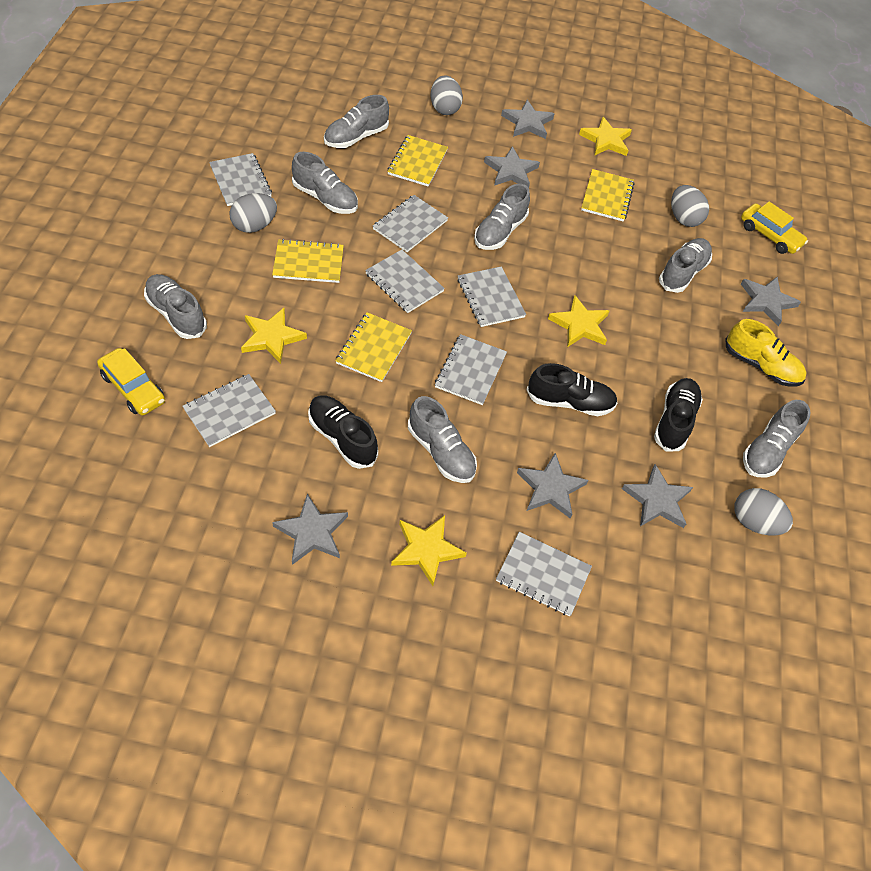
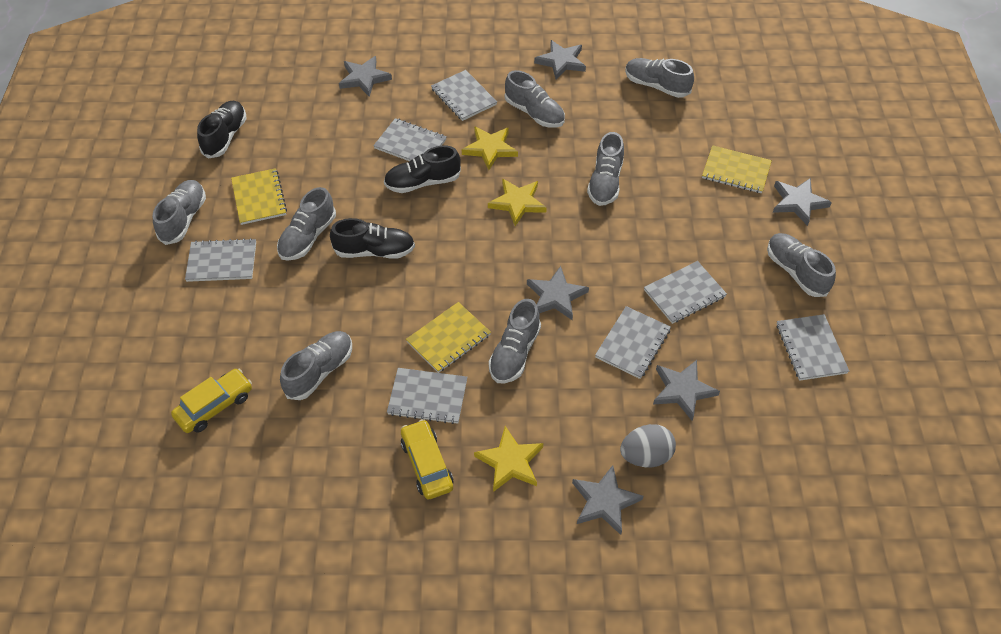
grey egg: 4 -> 1
grey shoe: 7 -> 8
yellow notebook: 4 -> 3
yellow shoe: 1 -> 0
yellow star: 4 -> 3

